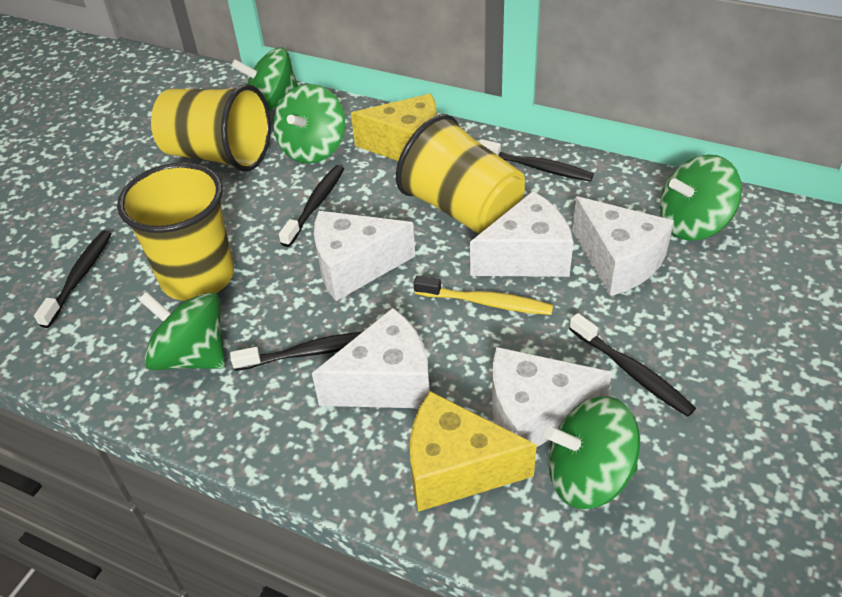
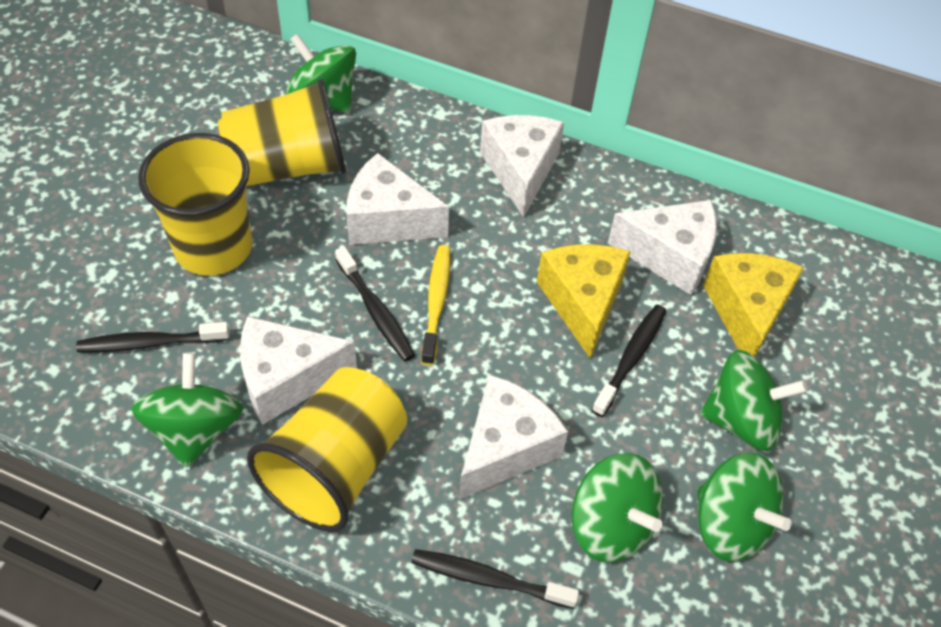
black toothbrush: 5 -> 4

